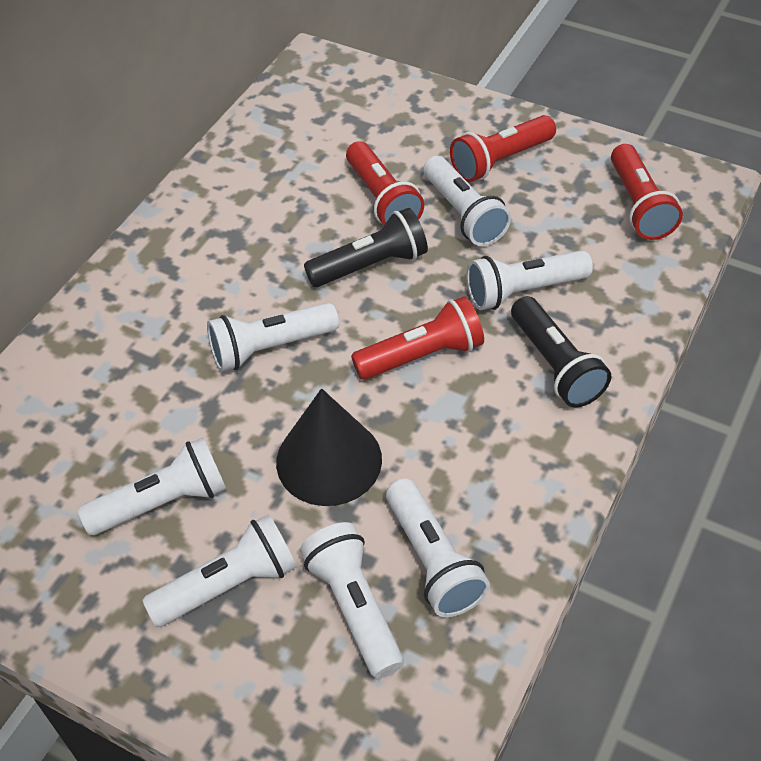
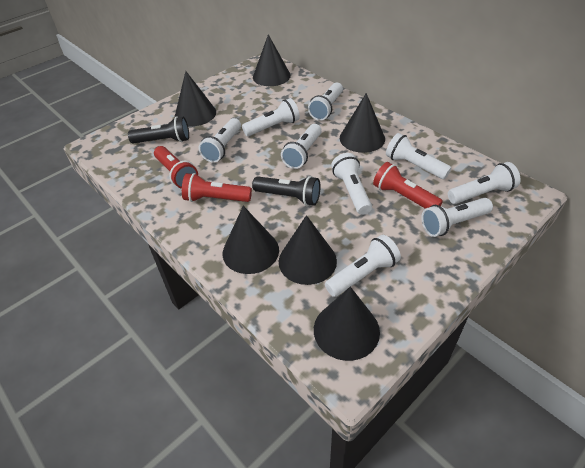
black cone: 1 -> 6
red flashlight: 4 -> 3
white flashlight: 7 -> 9

